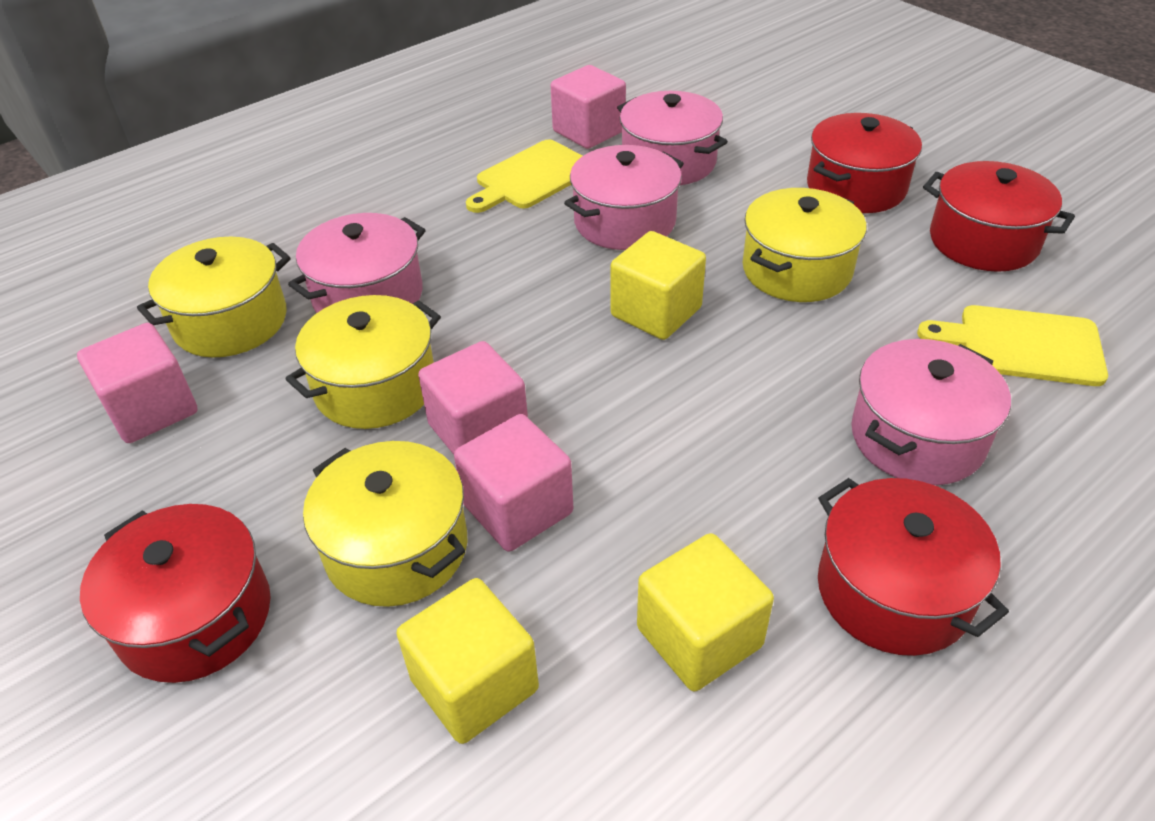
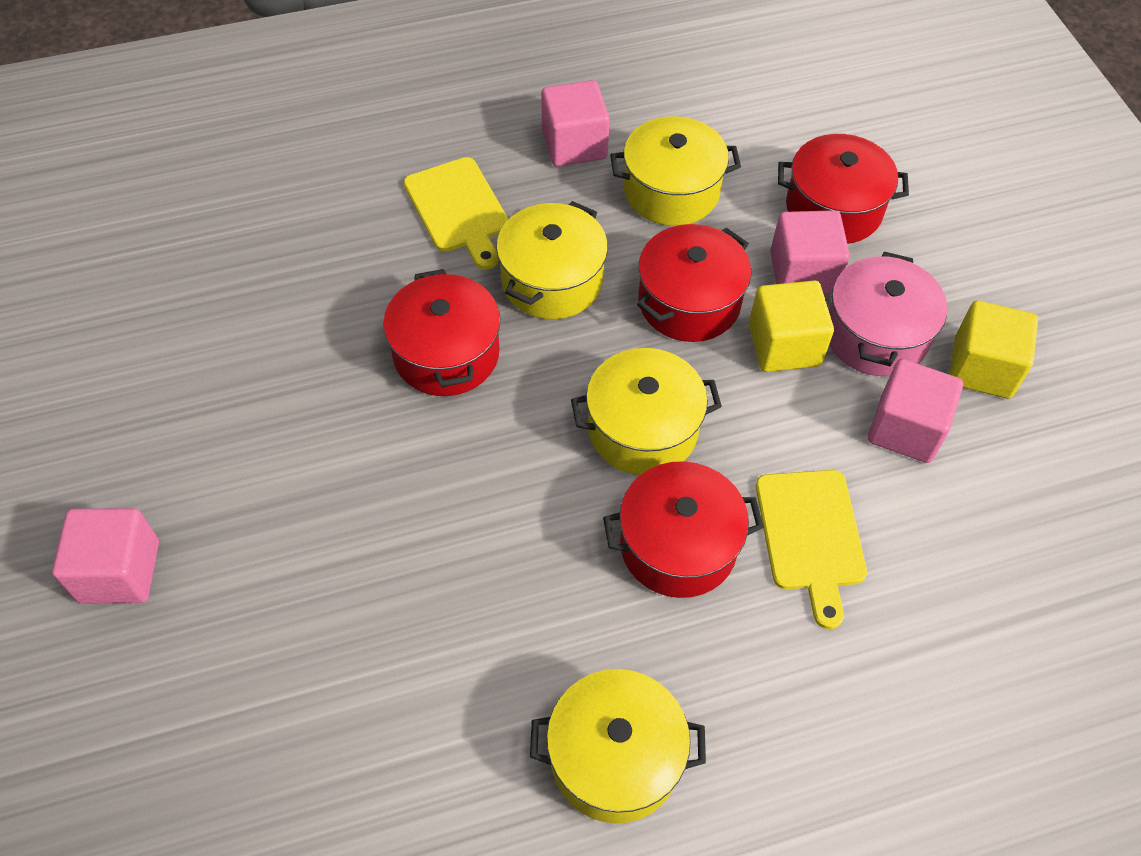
pink pot: 4 -> 1
yellow cube: 3 -> 2

